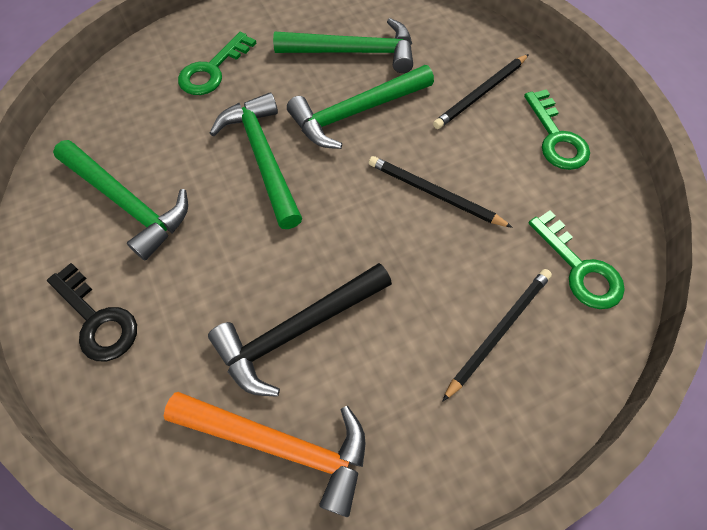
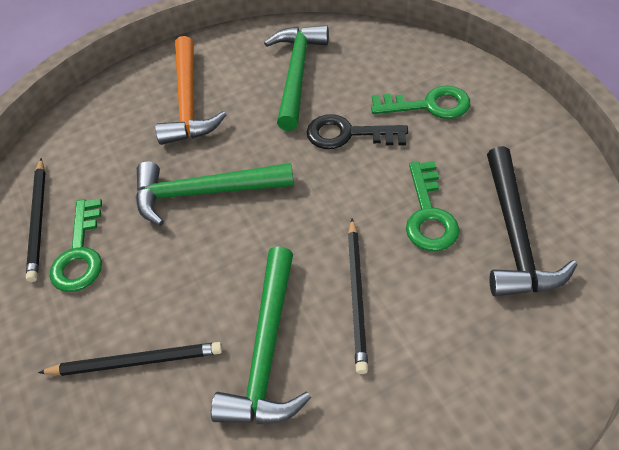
green hammer: 4 -> 3

